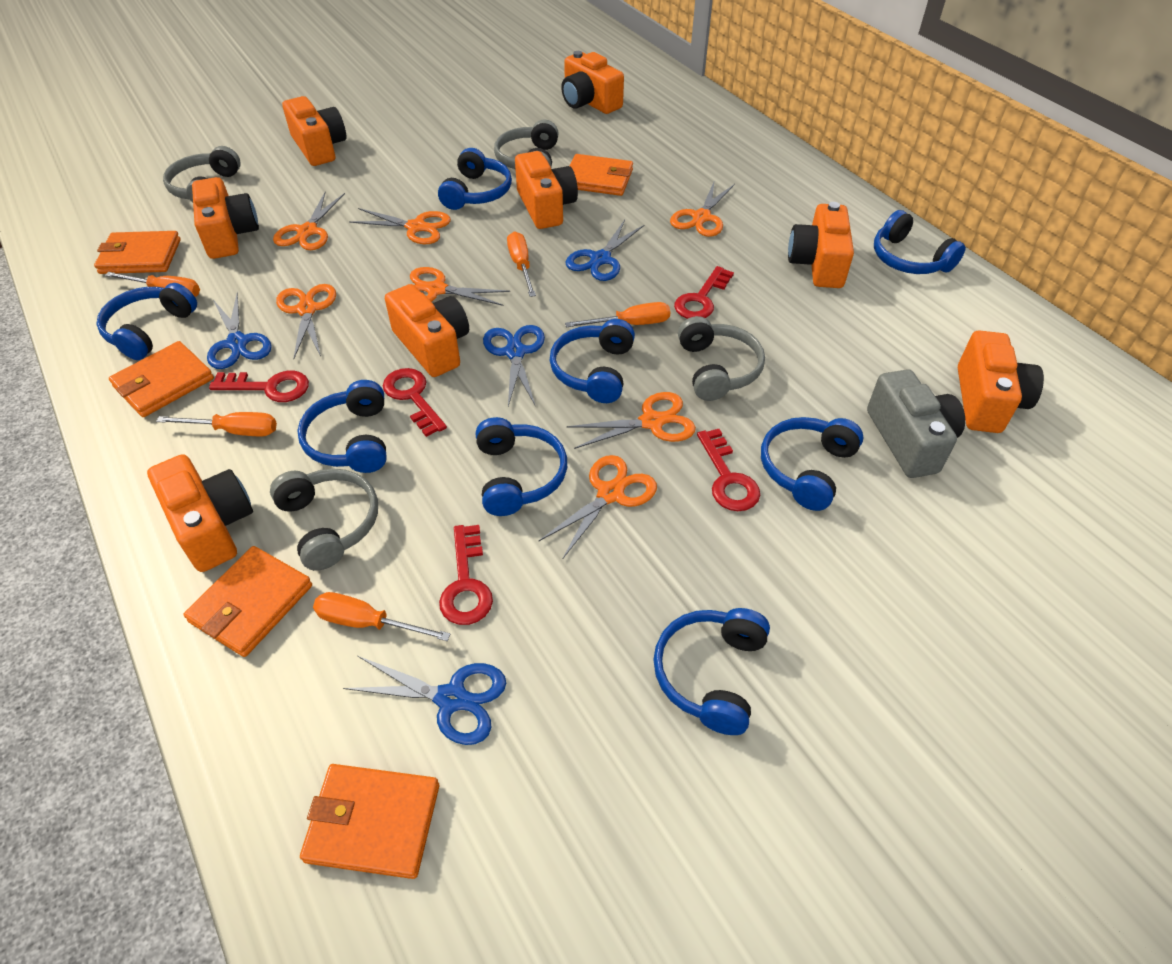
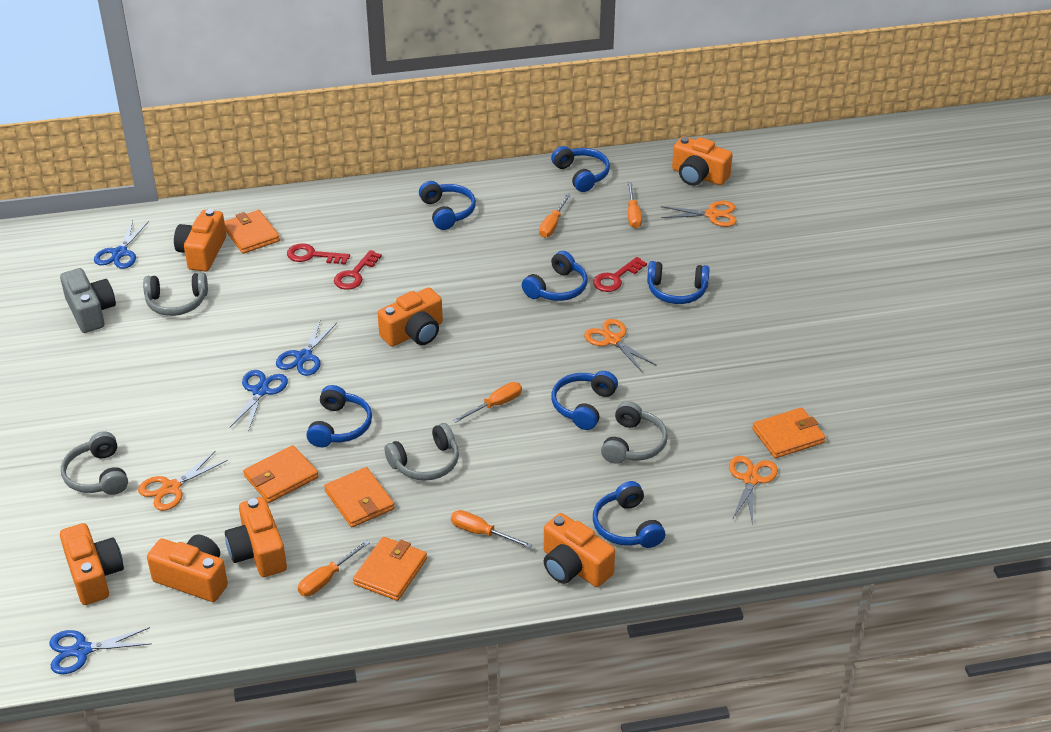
blue headphones: 8 -> 7
orange camera: 8 -> 7
orange scissors: 7 -> 4
red key: 5 -> 3

